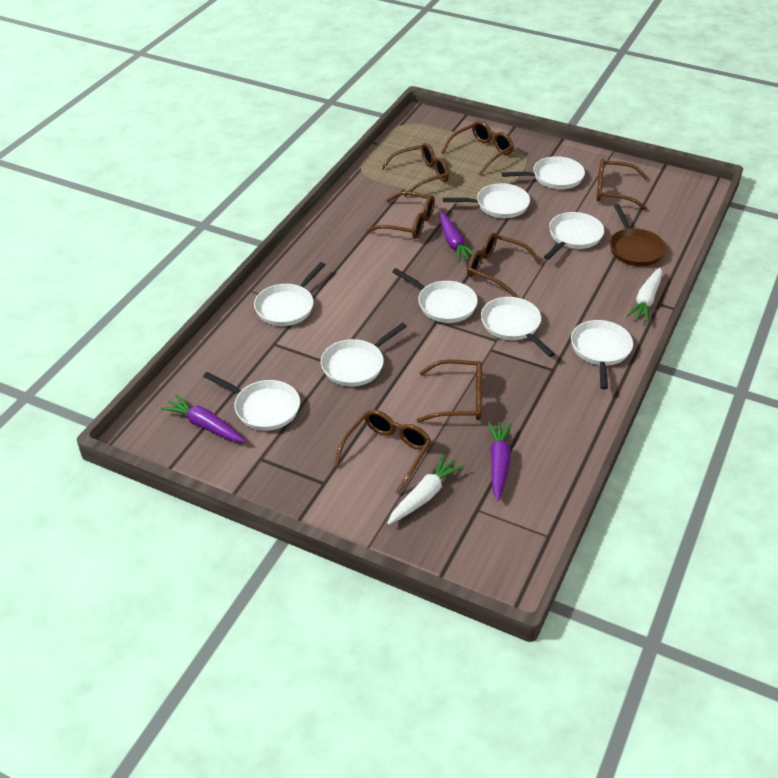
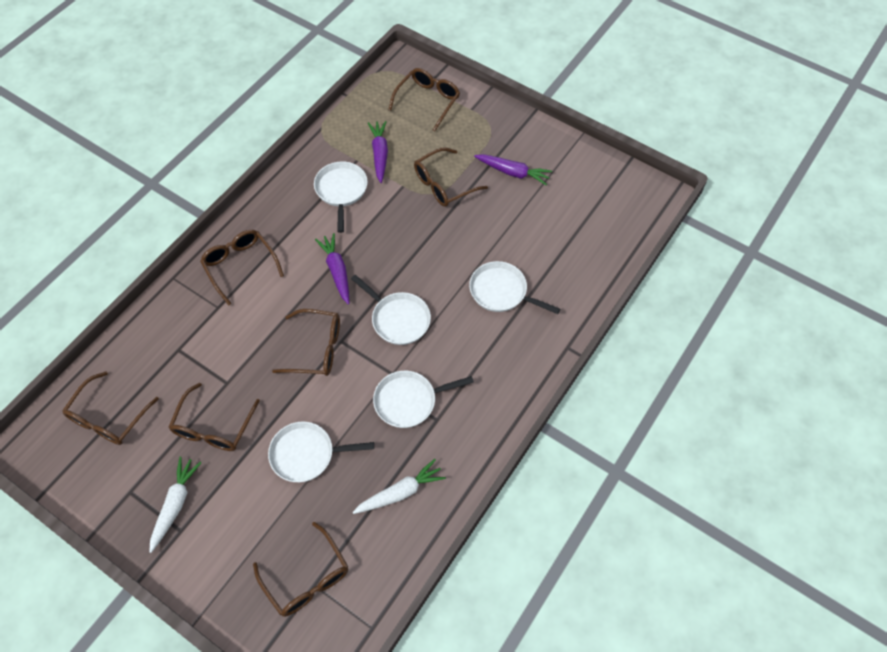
brown pan: 1 -> 0
white pan: 9 -> 5

